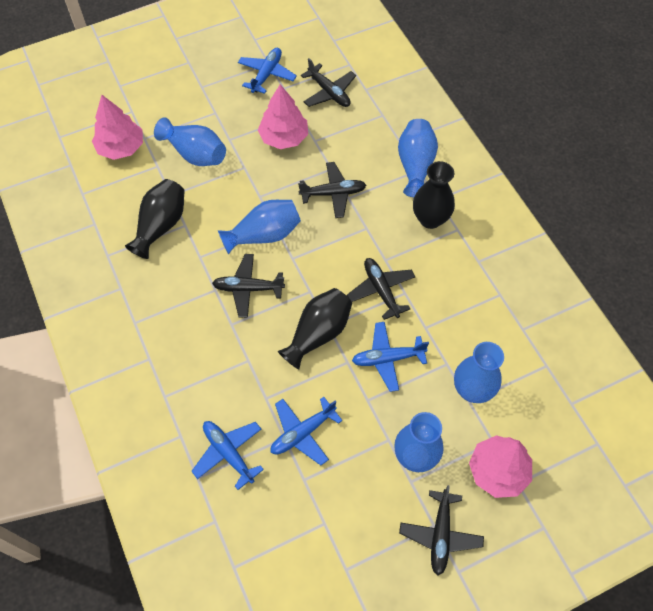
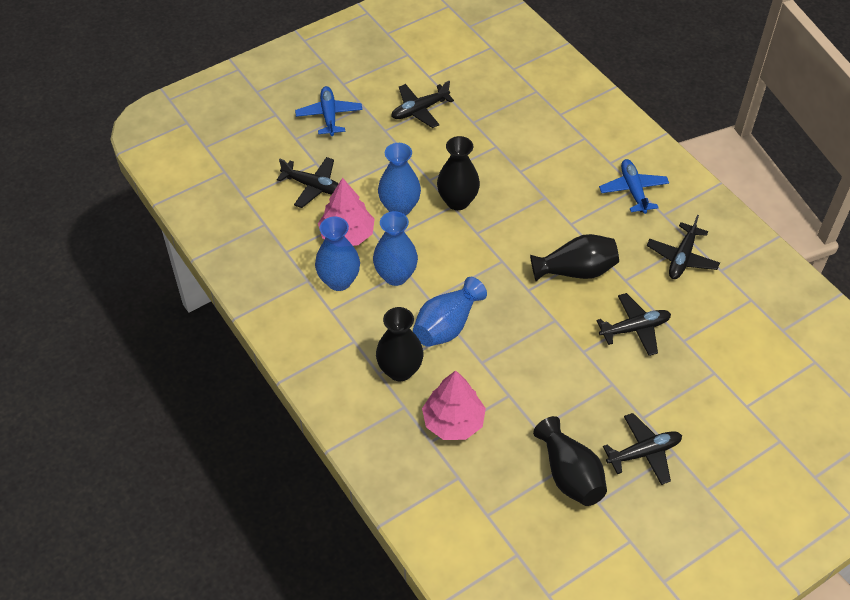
black vase: 3 -> 4
blue plane: 4 -> 2
blue vase: 5 -> 4
pink tree: 3 -> 2

